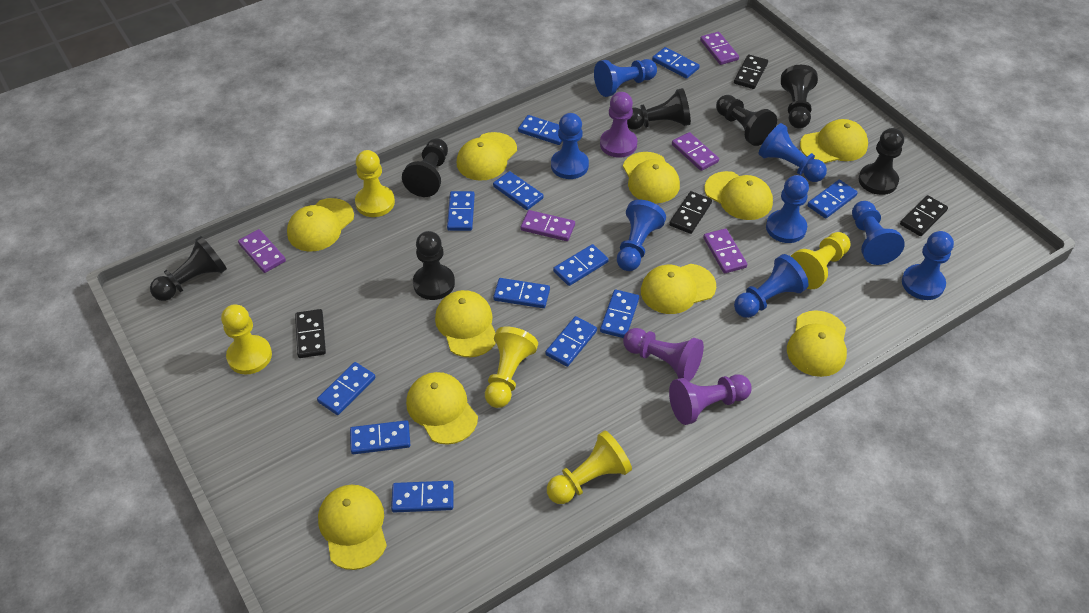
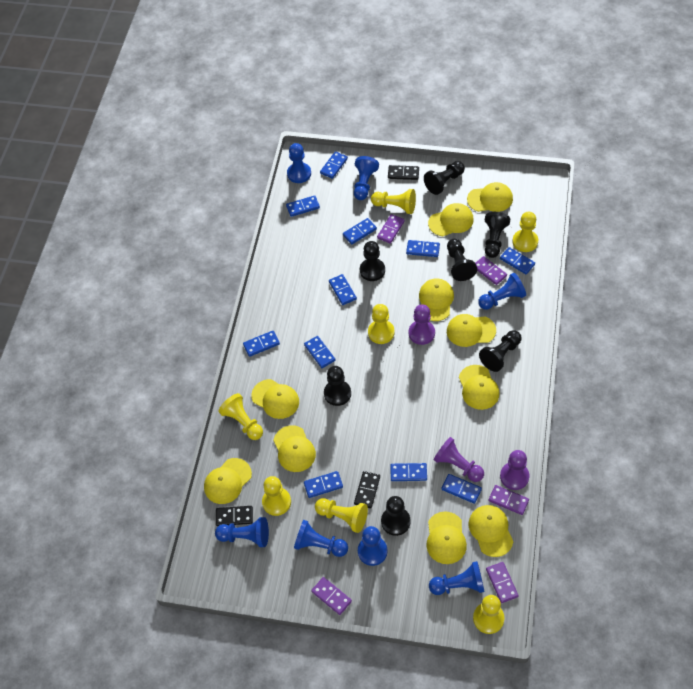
black domino: 4 -> 3
blue domino: 12 -> 11
blue pawn: 8 -> 7
yellow pawn: 5 -> 7

